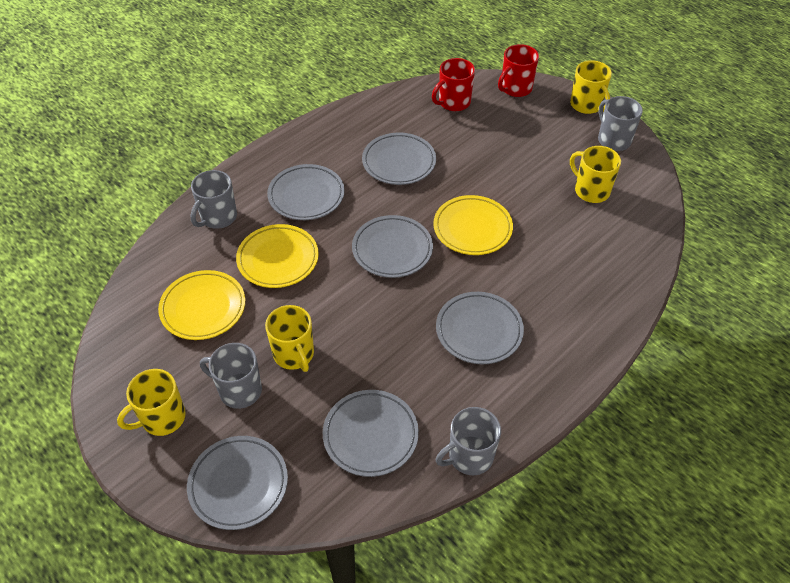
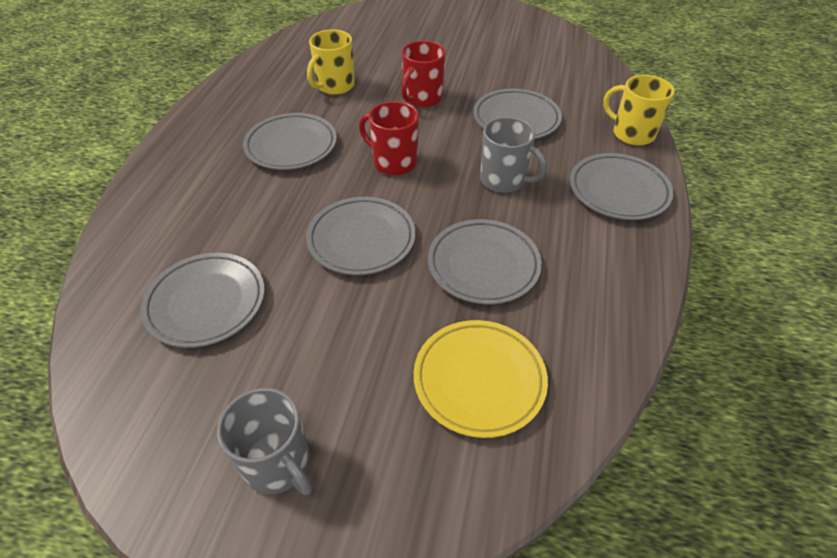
grey mug: 4 -> 2
yellow mug: 4 -> 2
yellow plate: 3 -> 1

